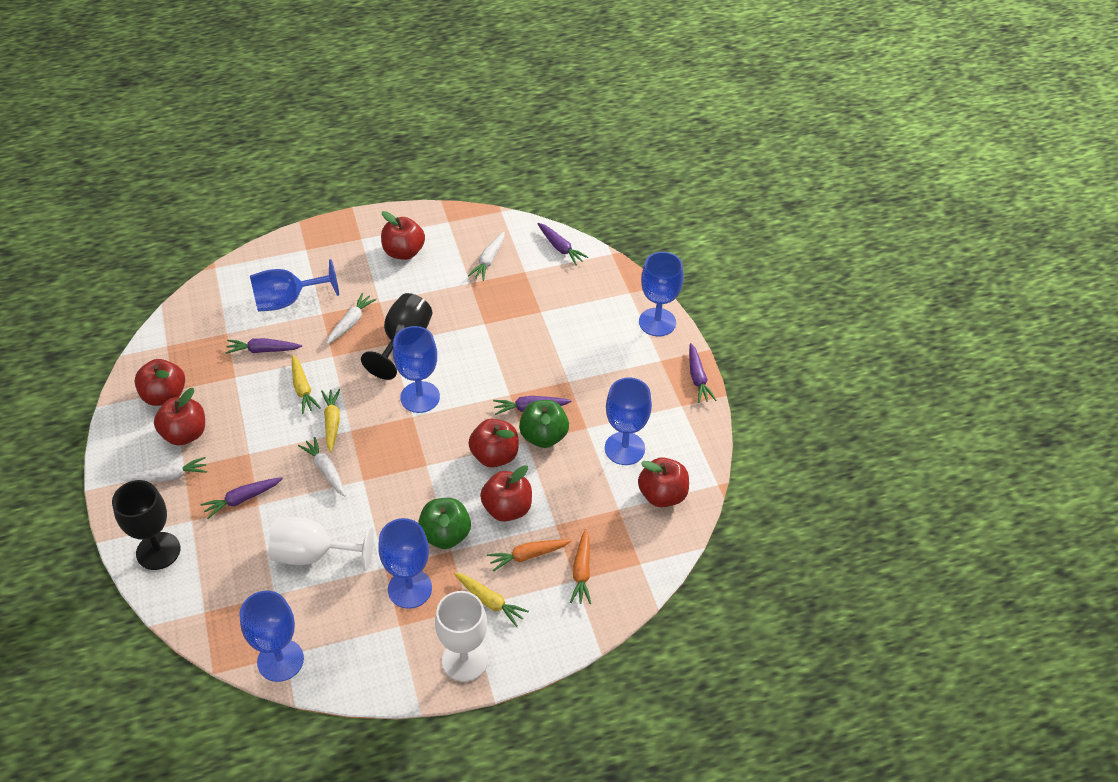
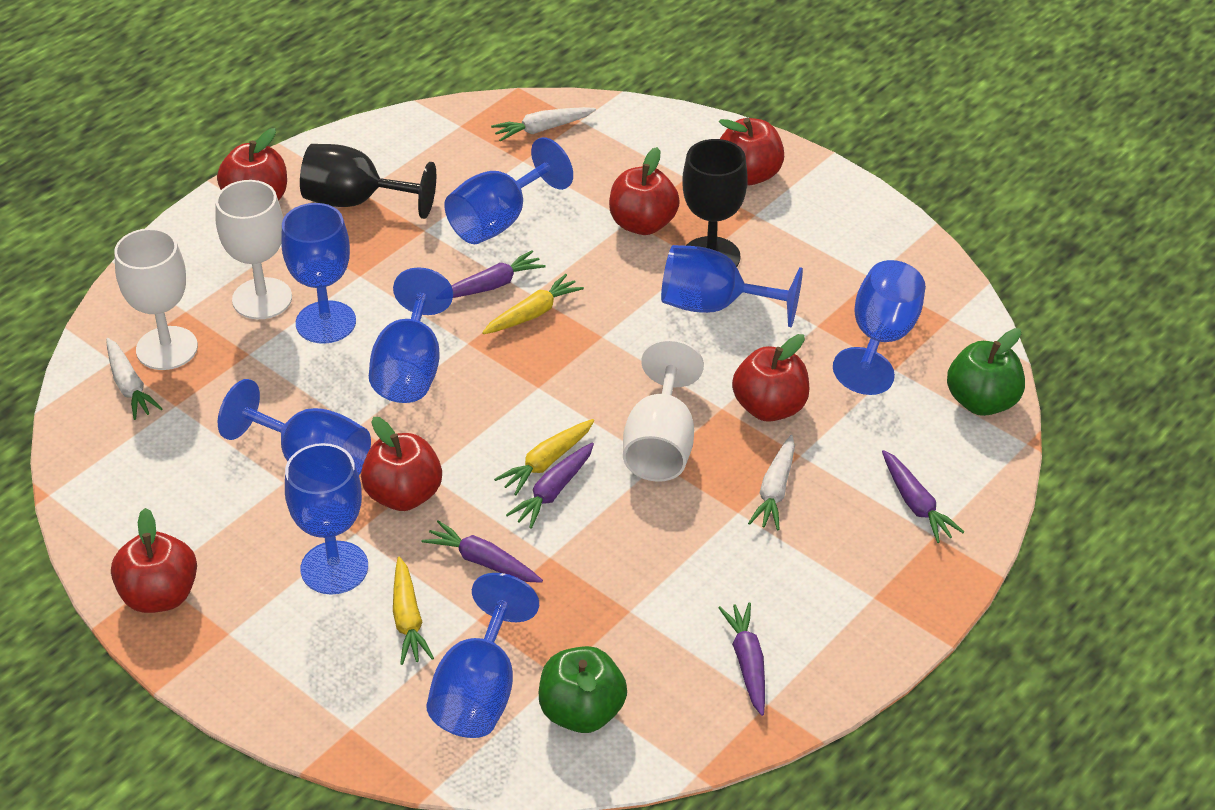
blue goblet: 6 -> 8
orange carrot: 2 -> 0
white carrot: 4 -> 3
white goblet: 2 -> 3

